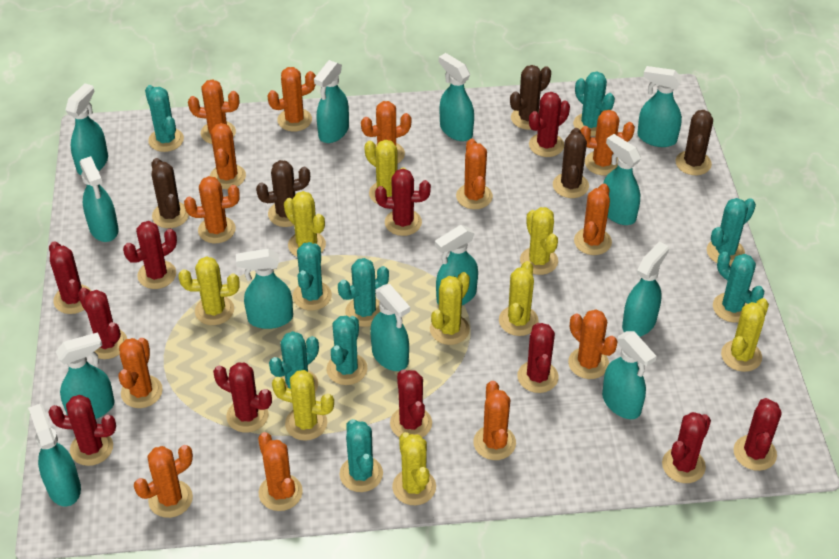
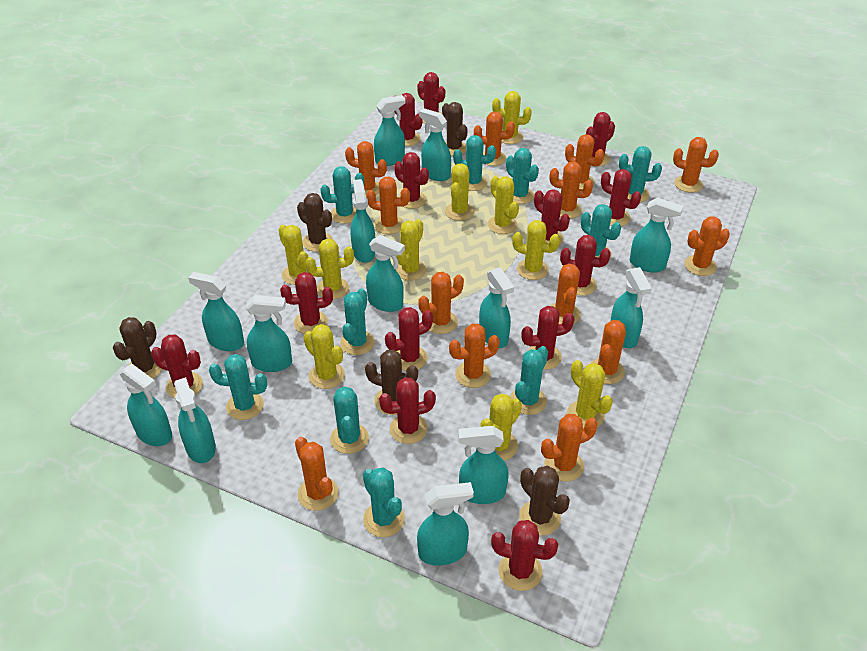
red cactus: 11 -> 13
turquoise cactus: 9 -> 10
yellow cactus: 9 -> 10

